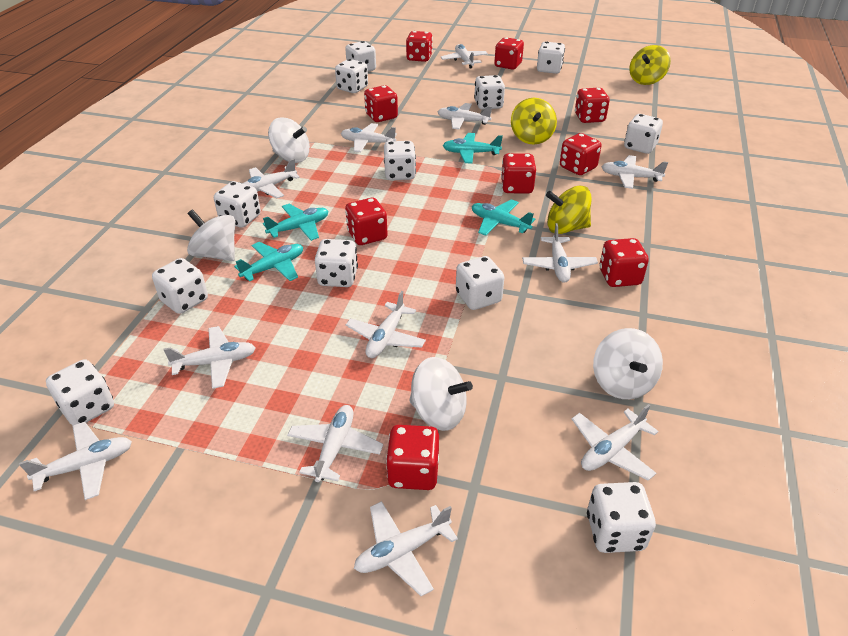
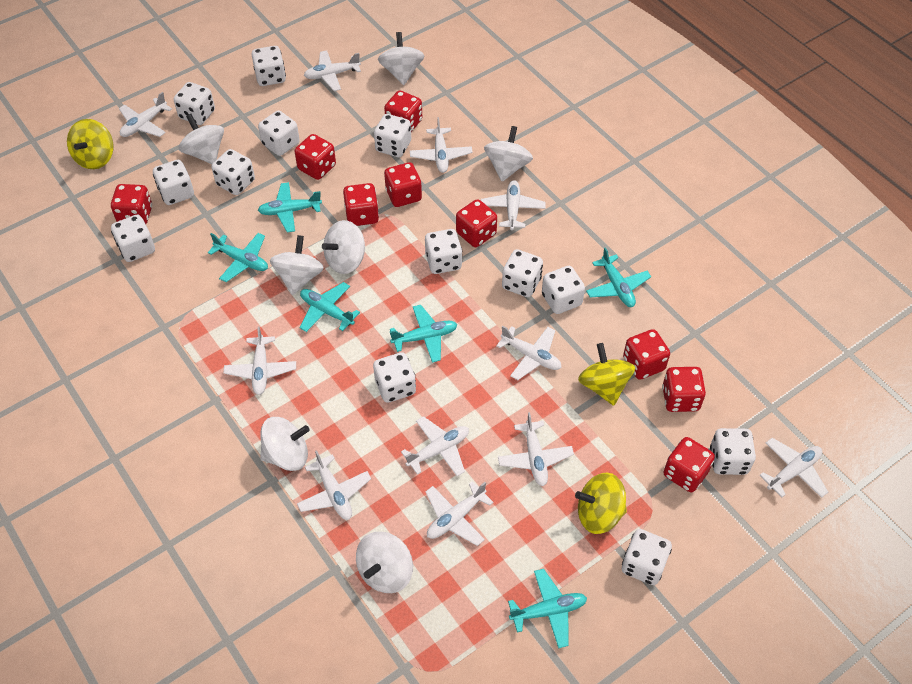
turquoise plane: 4 -> 6
white dice: 12 -> 13
white plane: 12 -> 11
white spinning top: 4 -> 7

